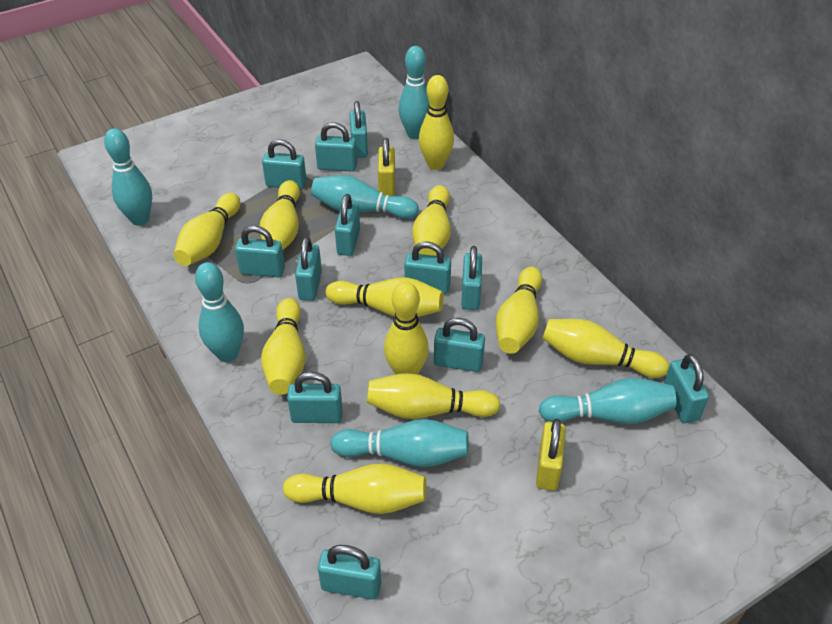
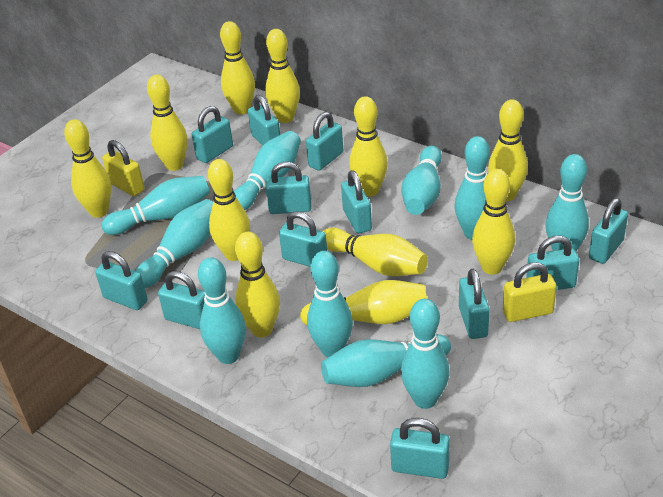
turquoise bowling pin: 6 -> 10

